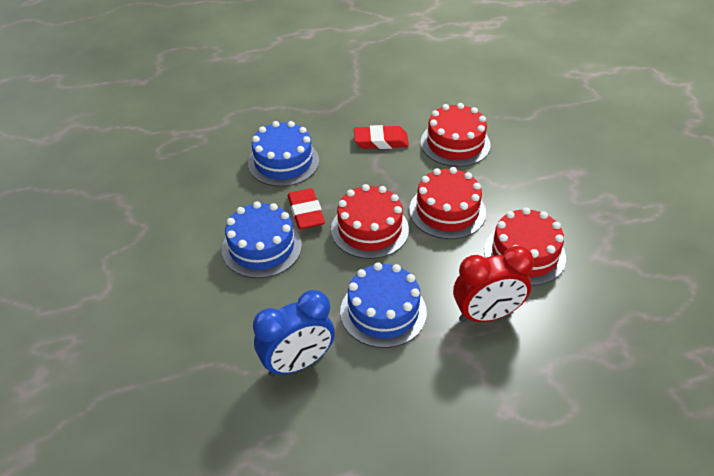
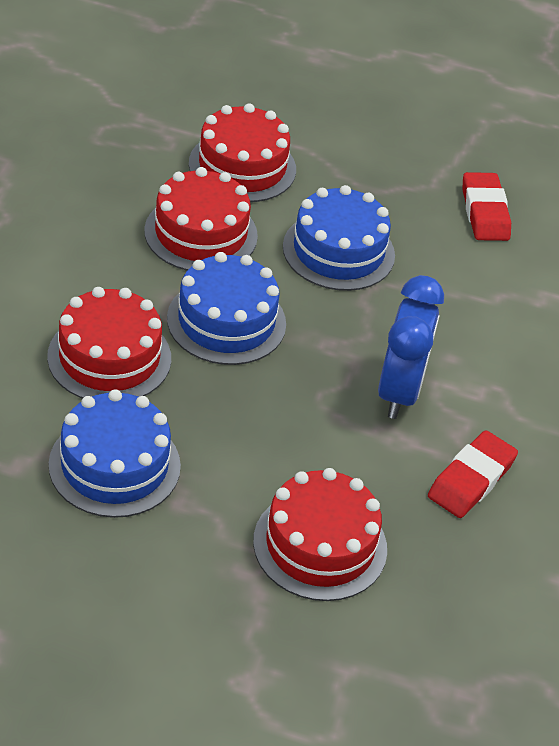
red clock: 1 -> 0

